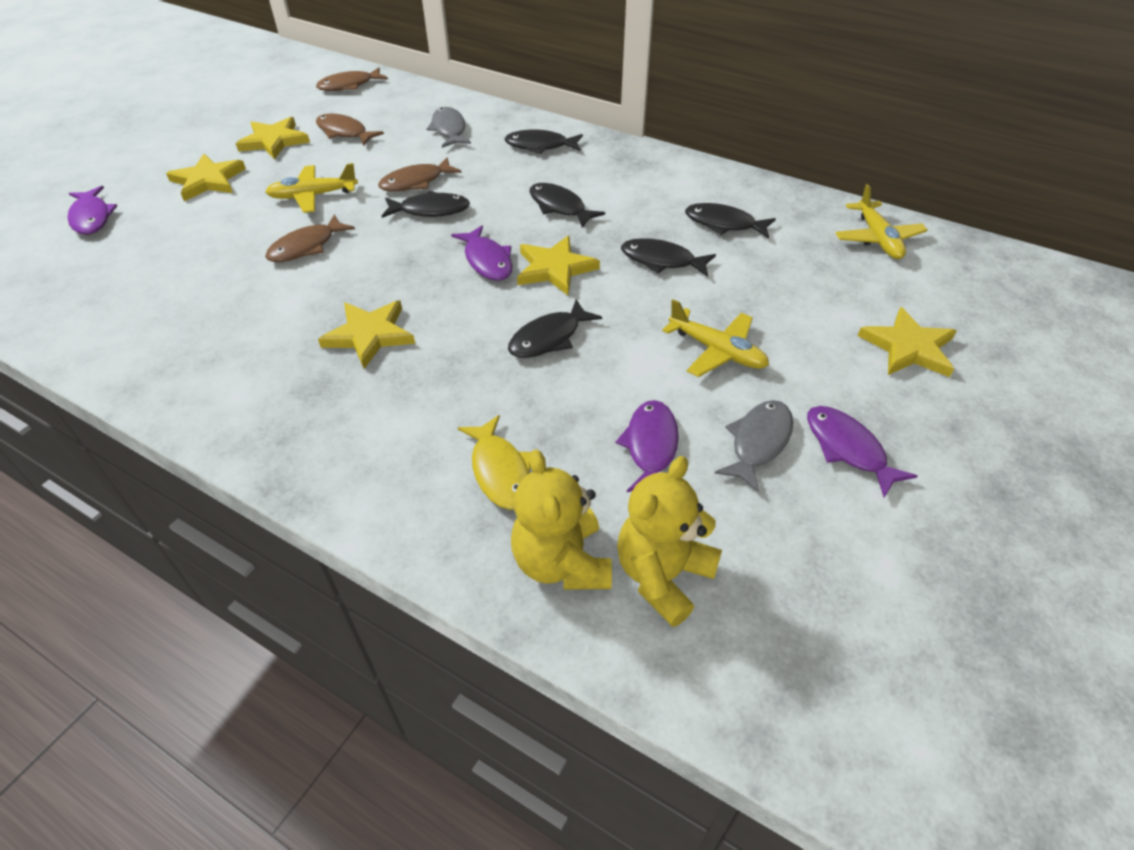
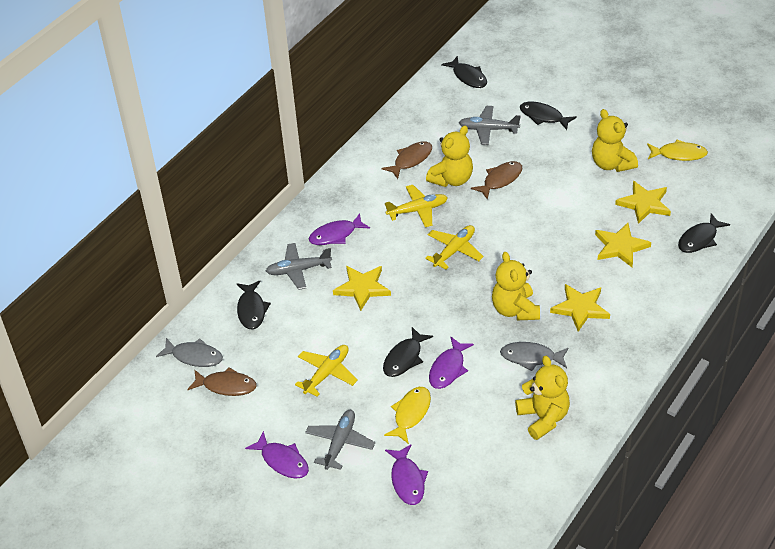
black fish: 6 -> 5
brown fish: 4 -> 3
grey plane: 0 -> 3
yellow fish: 1 -> 2
yellow star: 5 -> 4
yellow teddy bear: 2 -> 4

